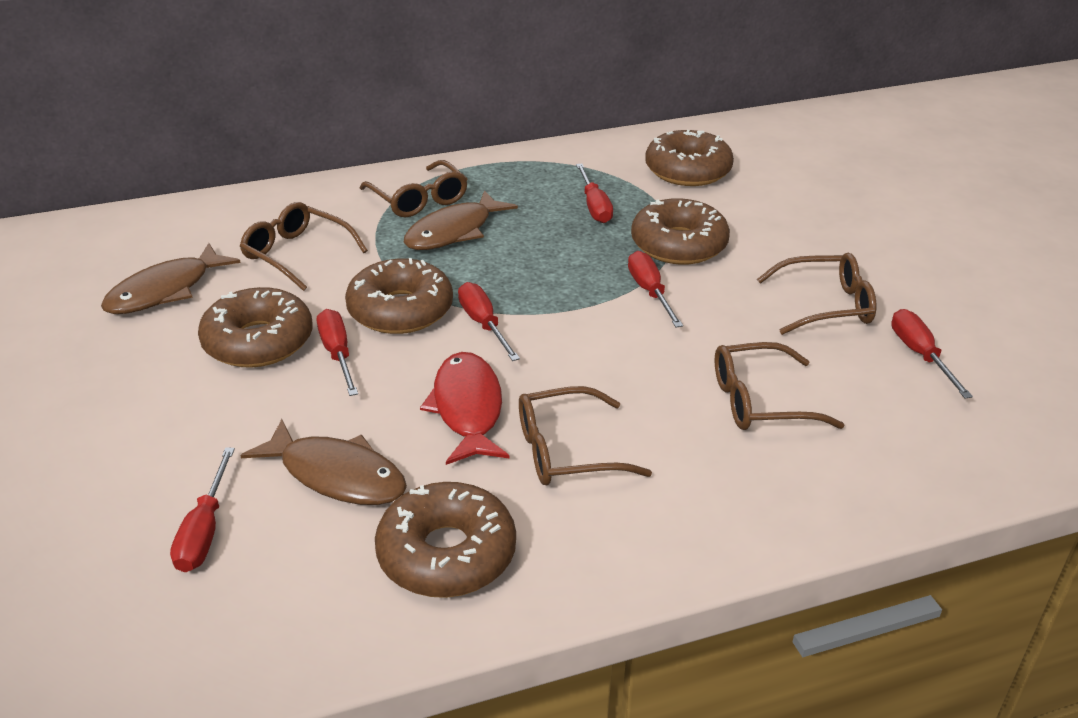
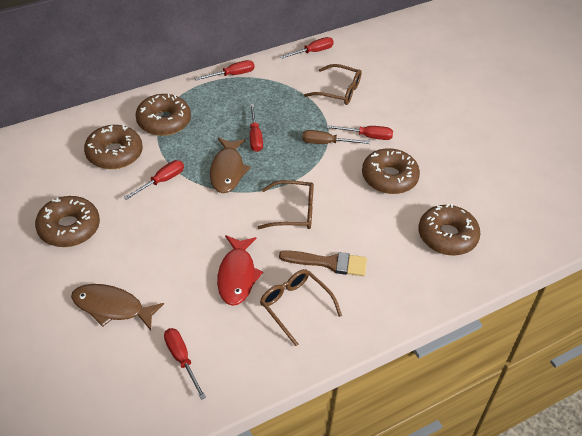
brown brush: 0 -> 1
brown fish: 3 -> 2
brown glasses: 5 -> 3
brown screwdriver: 0 -> 1

